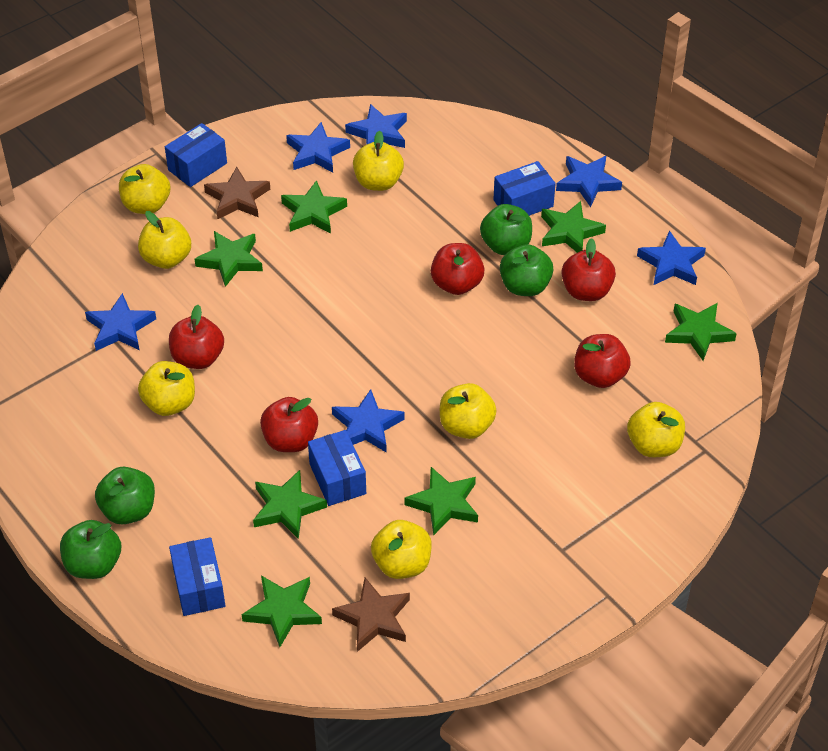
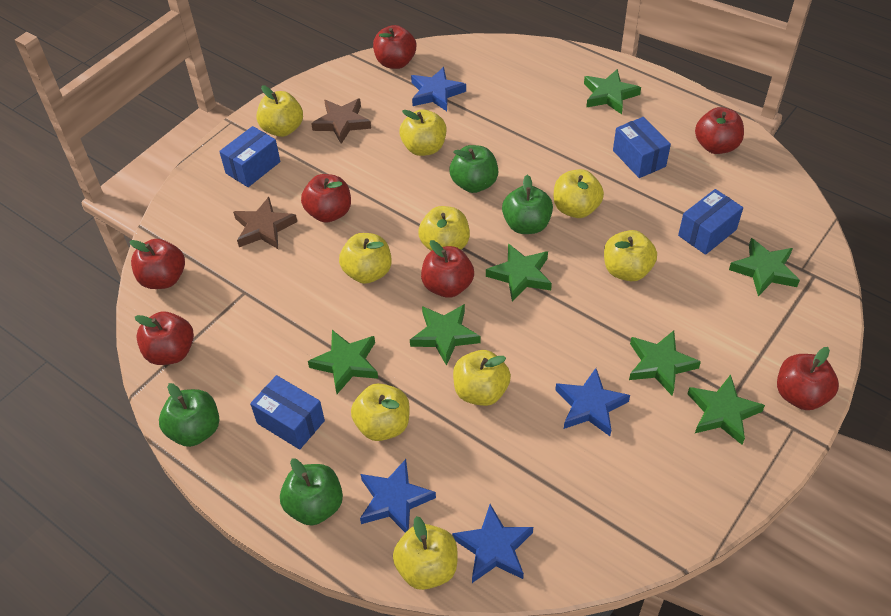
blue star: 6 -> 4
red apple: 5 -> 7
yellow apple: 7 -> 9

